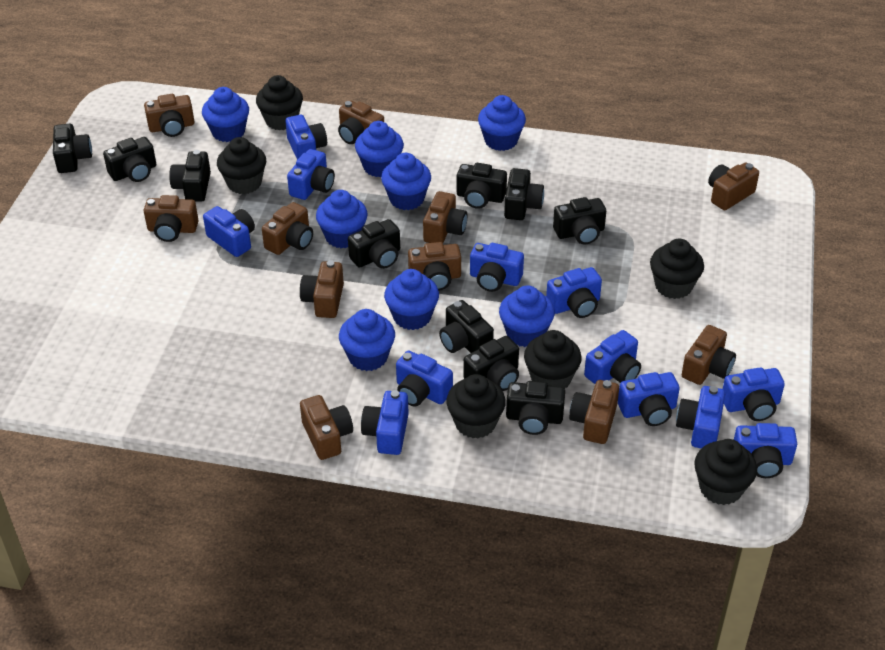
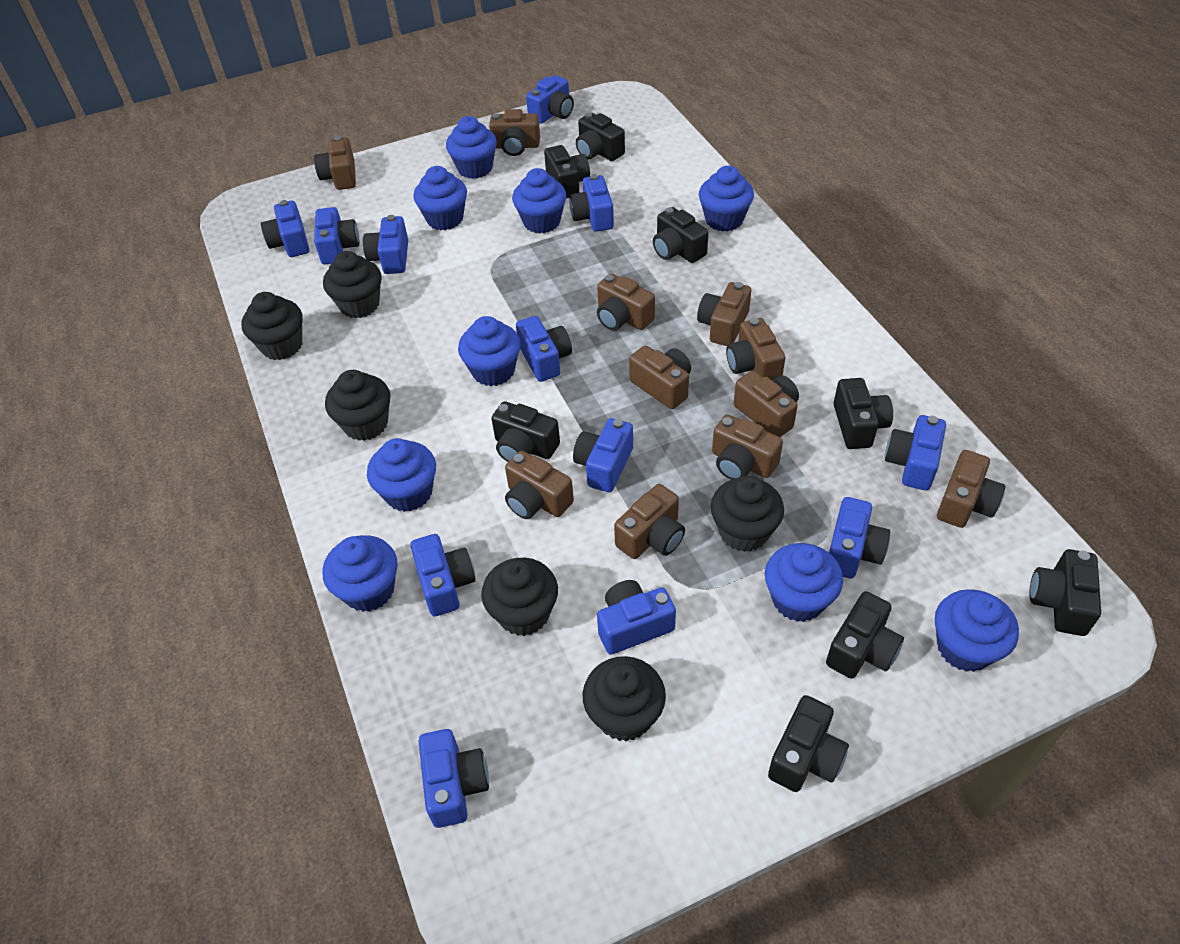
black camera: 10 -> 8
blue cupcake: 8 -> 9

